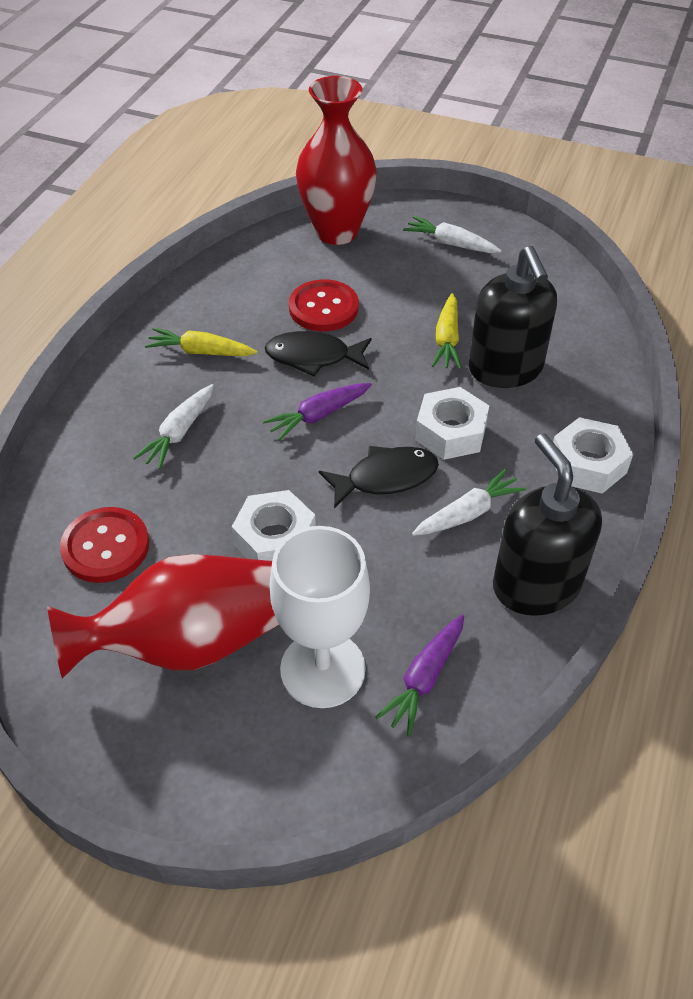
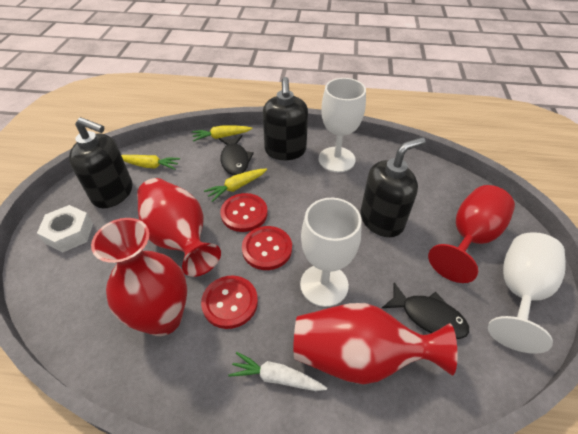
black soap dispenser: 2 -> 3
purple carrot: 2 -> 0
red button: 2 -> 3
red goblet: 0 -> 1
red vase: 2 -> 3
white carrot: 3 -> 1
white goblet: 1 -> 3
white nut: 3 -> 1
yellow carrot: 2 -> 3

